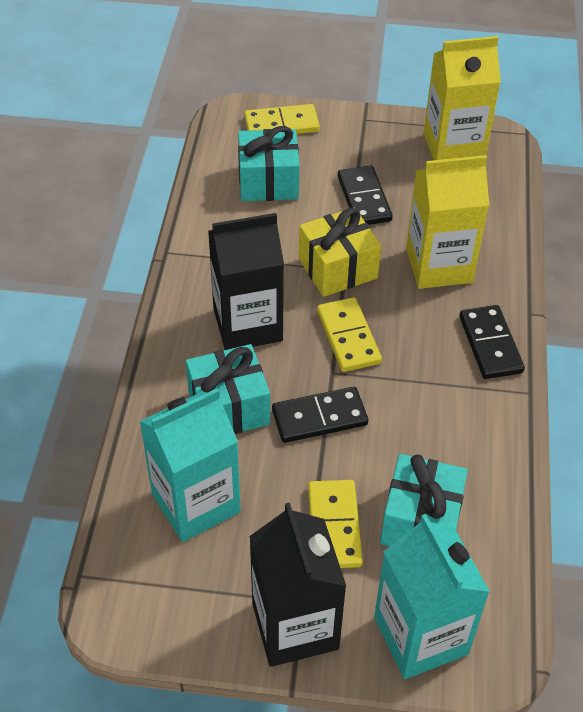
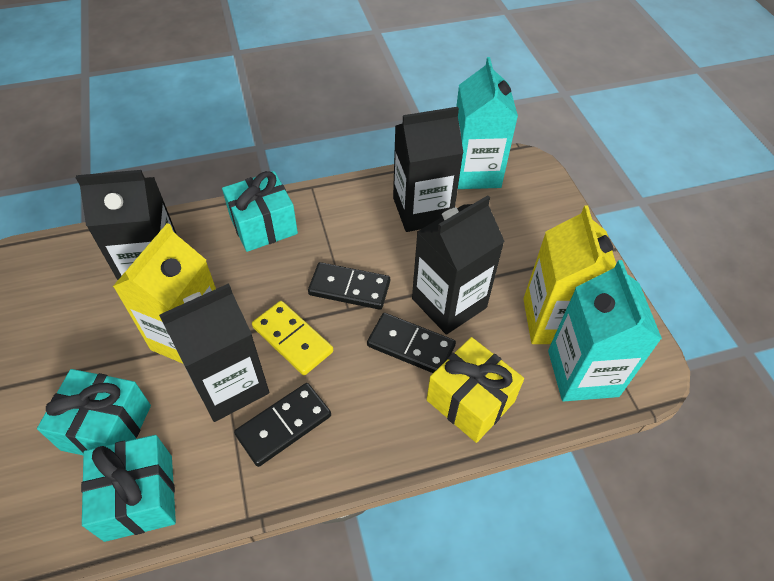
black carton: 2 -> 4
yellow domino: 3 -> 1

